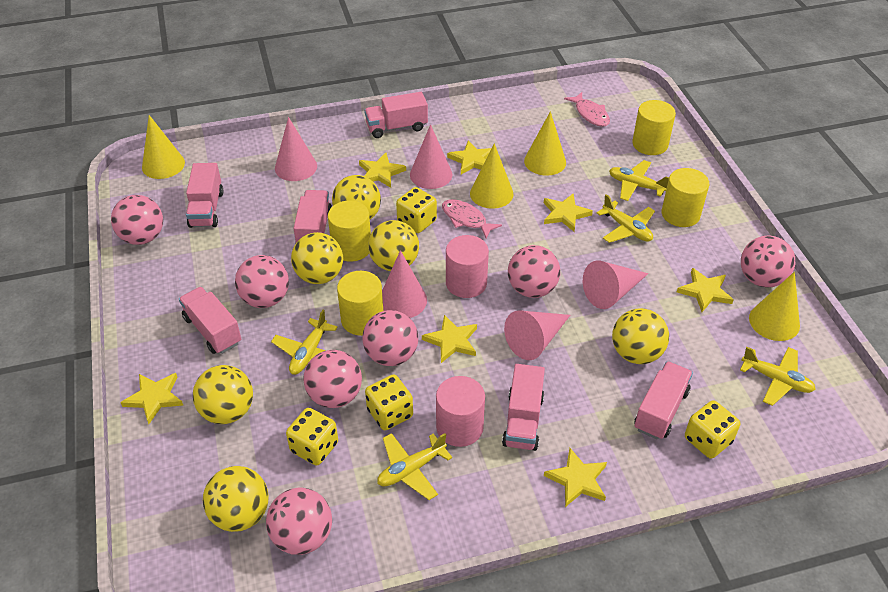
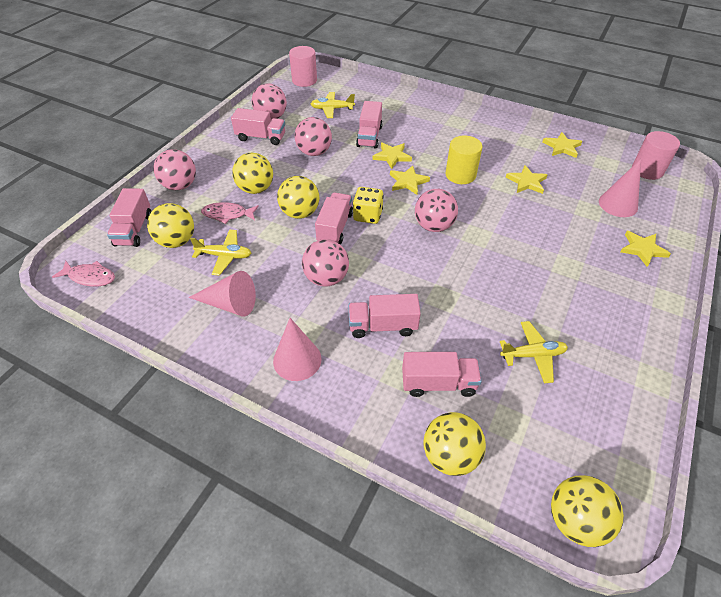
pink ball: 7 -> 5
pink cone: 5 -> 3
yellow ball: 6 -> 5
yellow cone: 4 -> 0
yellow cylinder: 4 -> 1
yellow dice: 4 -> 1
yellow plane: 5 -> 3
yellow star: 7 -> 5

